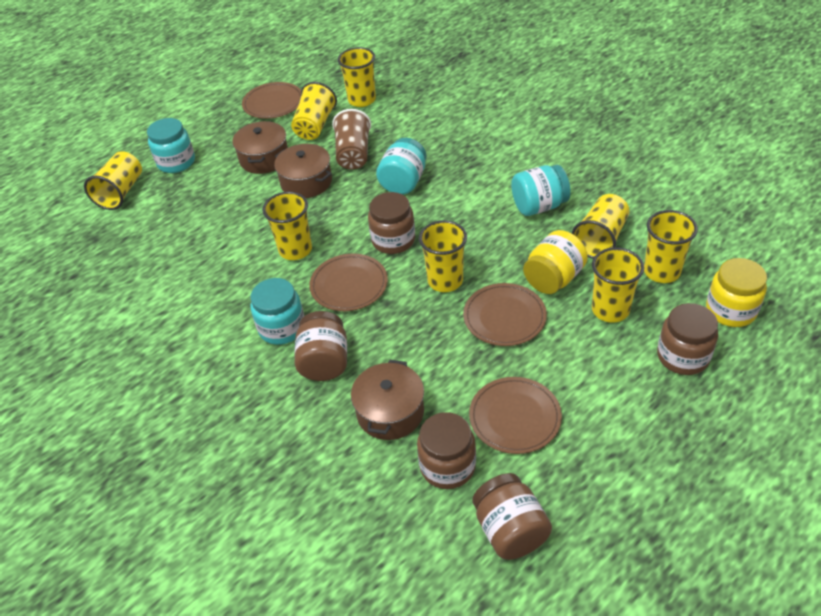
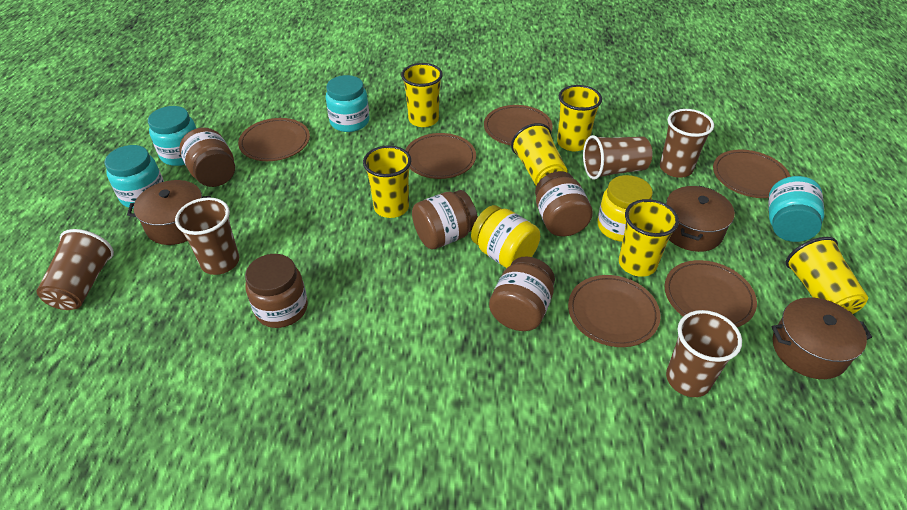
brown cup: 1 -> 5
brown plate: 4 -> 6
yellow cup: 8 -> 6

